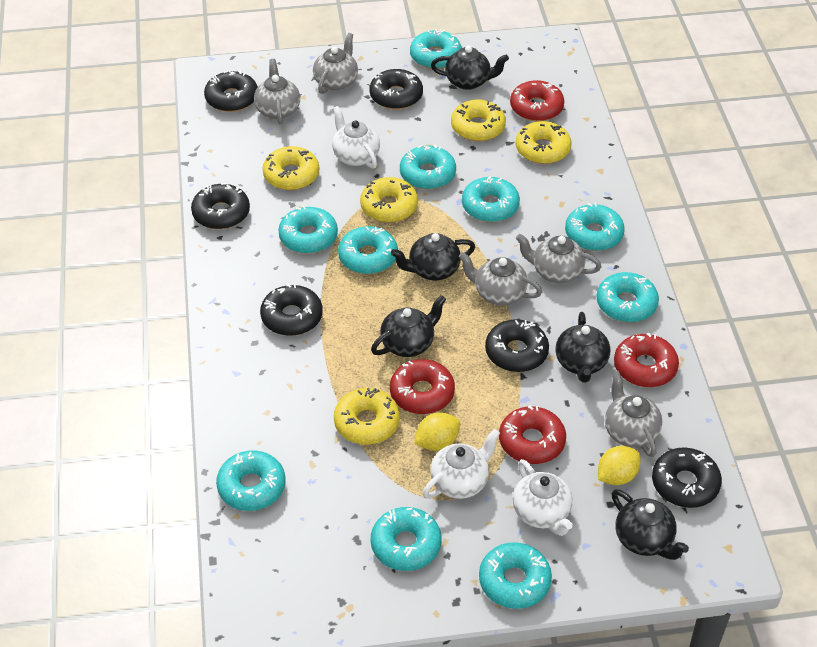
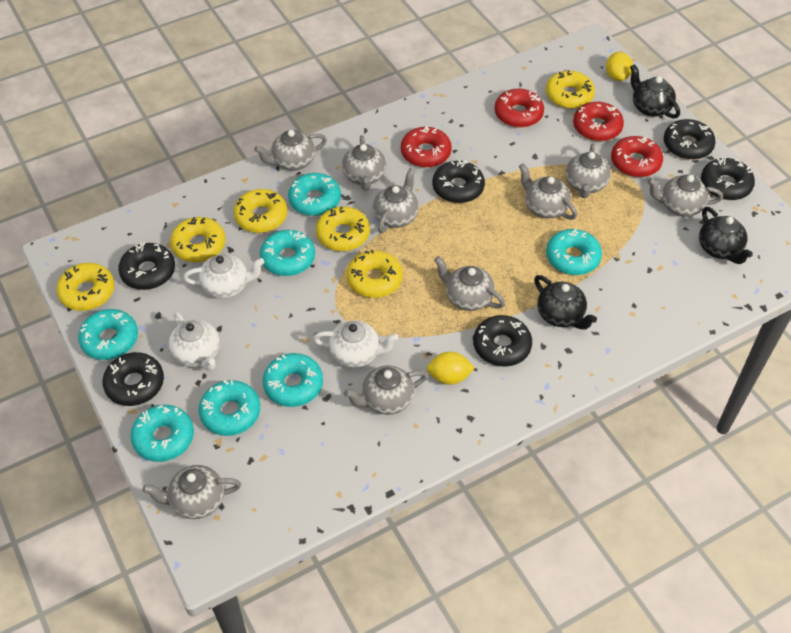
black teapot: 5 -> 3
grey teapot: 5 -> 9
turquoise donut: 10 -> 7
yellow donut: 5 -> 6

